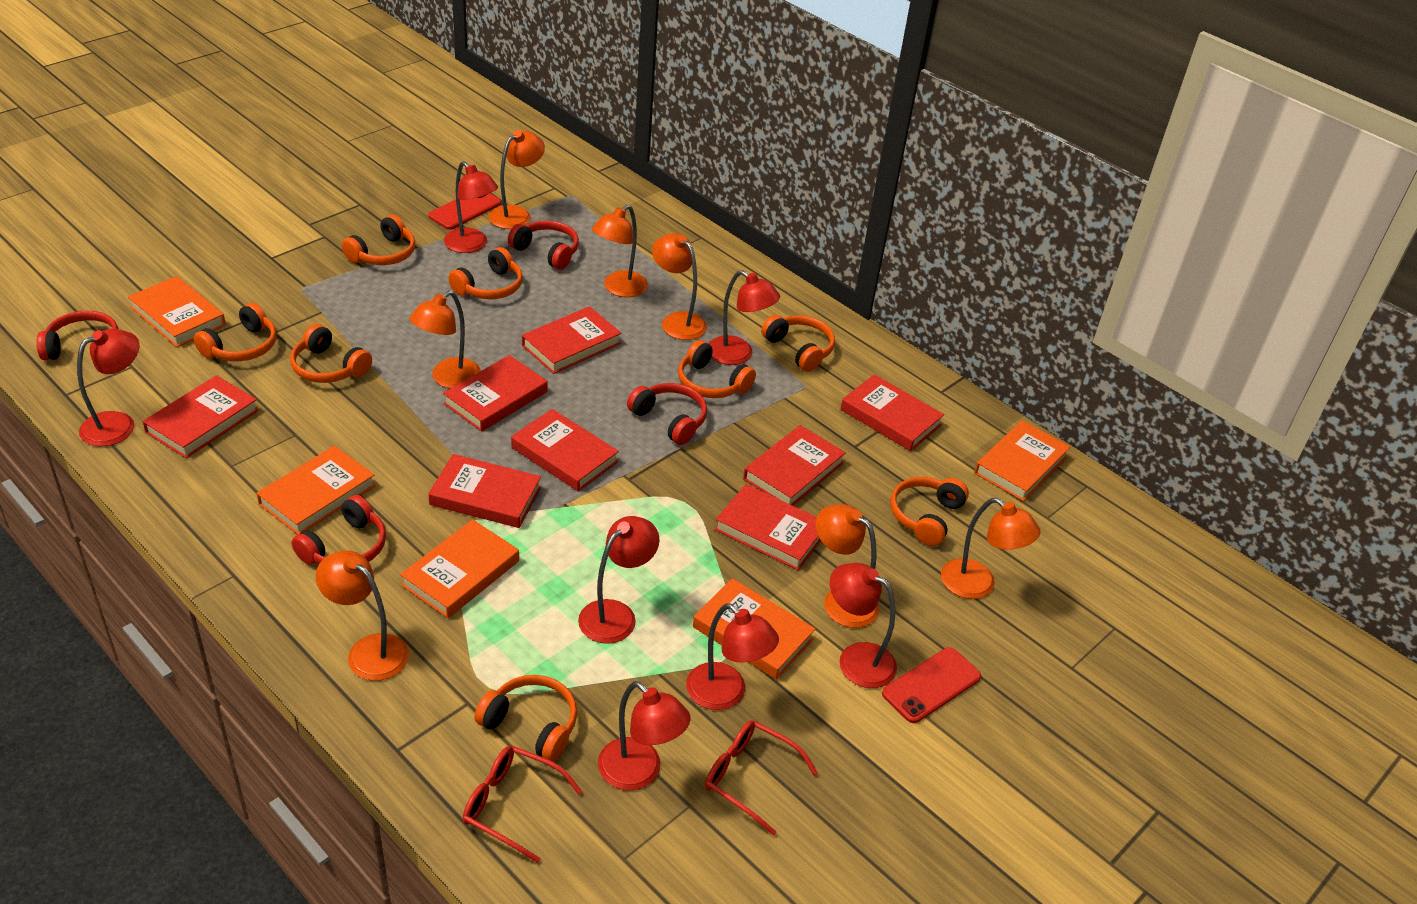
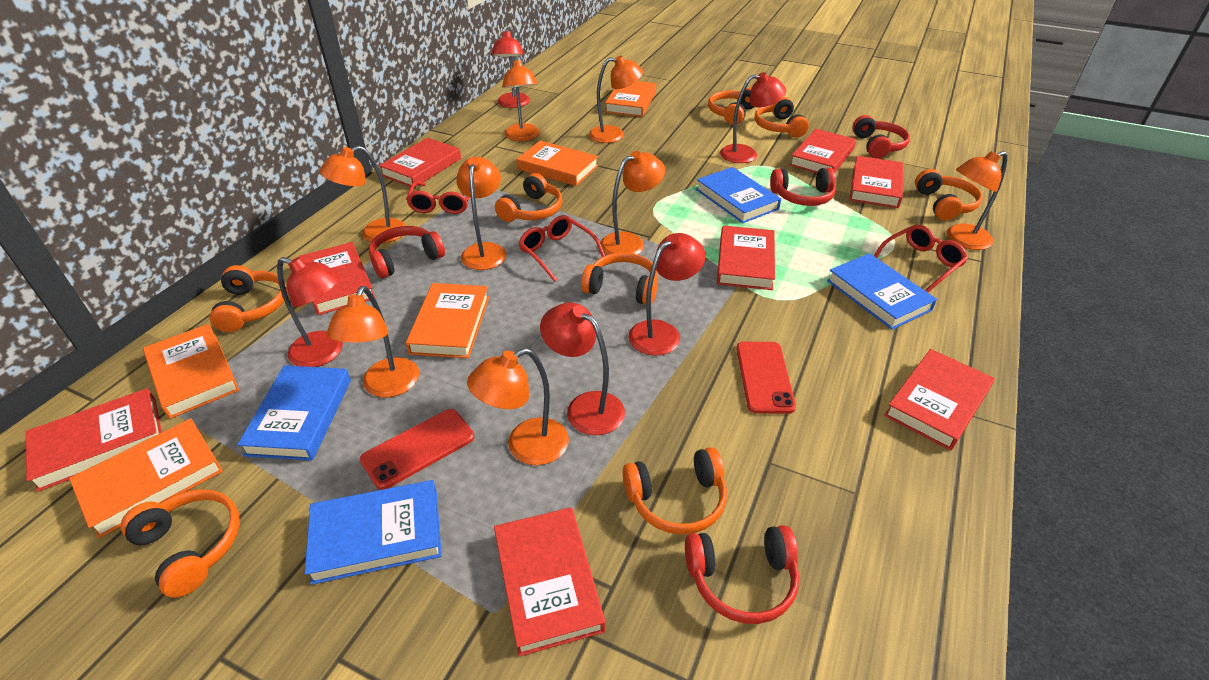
blue book: 0 -> 4
orange lamp: 7 -> 8
red glasses: 2 -> 3
red lamp: 7 -> 5

